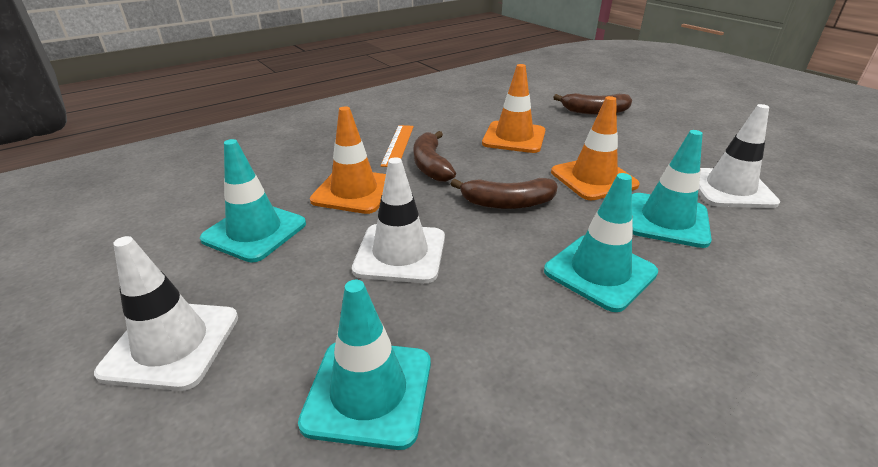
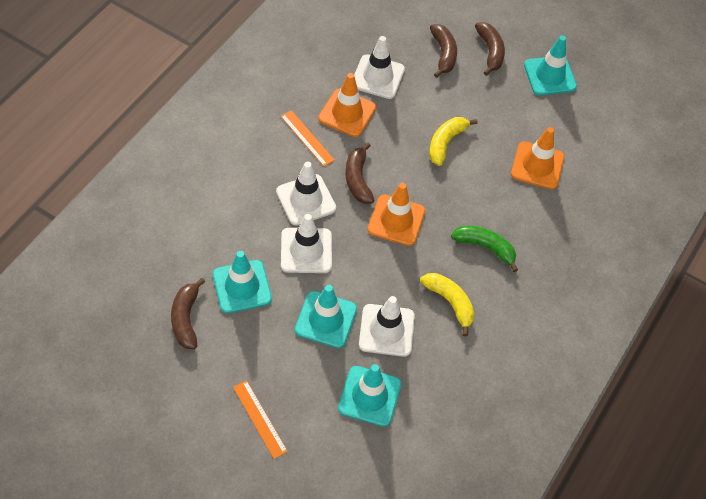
brown banana: 3 -> 4
green banana: 0 -> 1
orange ruler: 1 -> 2
white traffic cone: 3 -> 4
yellow banana: 0 -> 2

